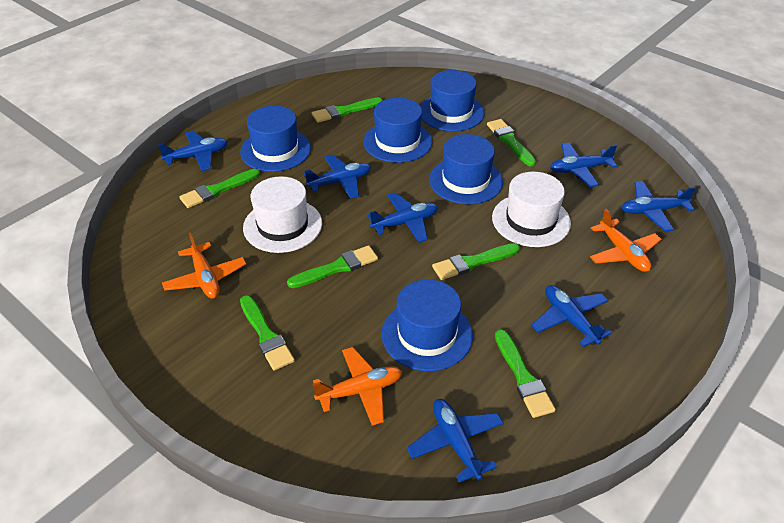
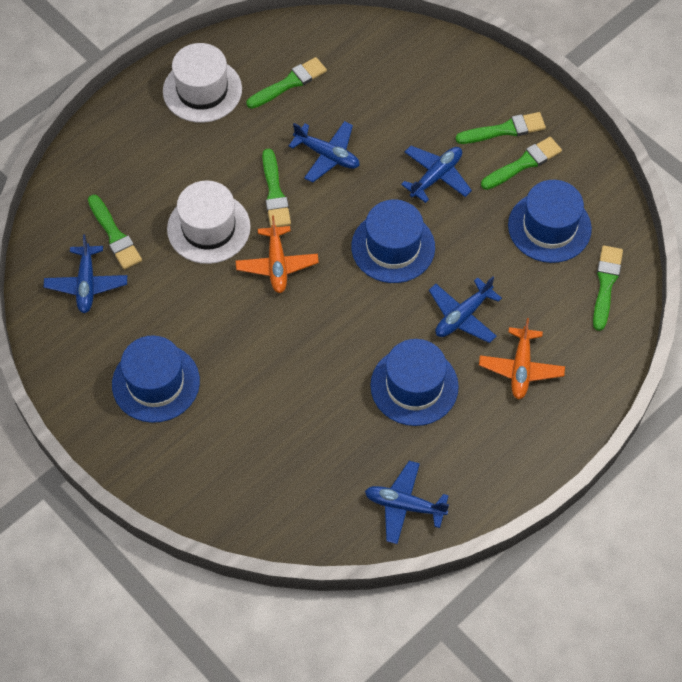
blue hat: 5 -> 4
blue plane: 7 -> 5
green brush: 7 -> 6
orange plane: 3 -> 2

